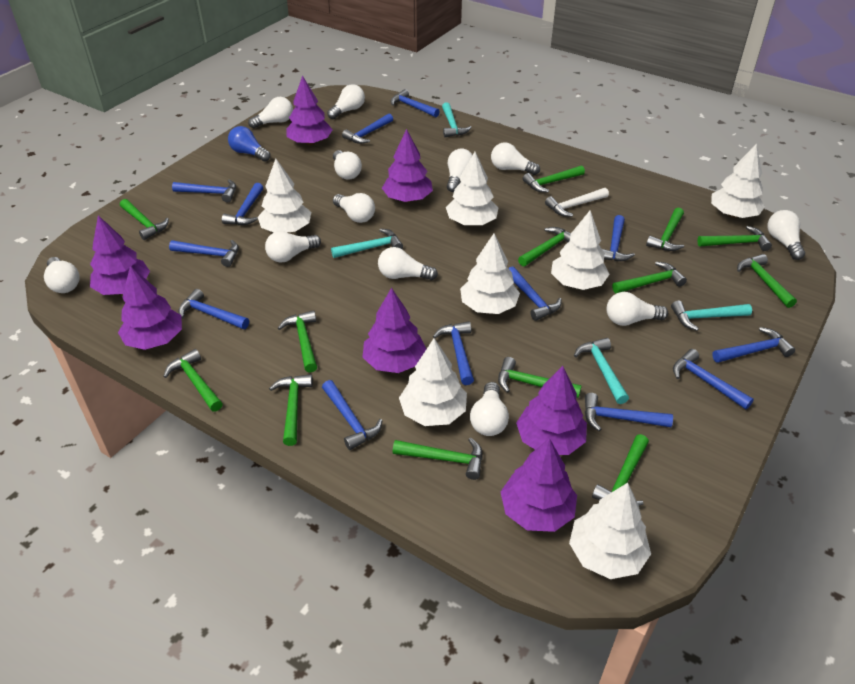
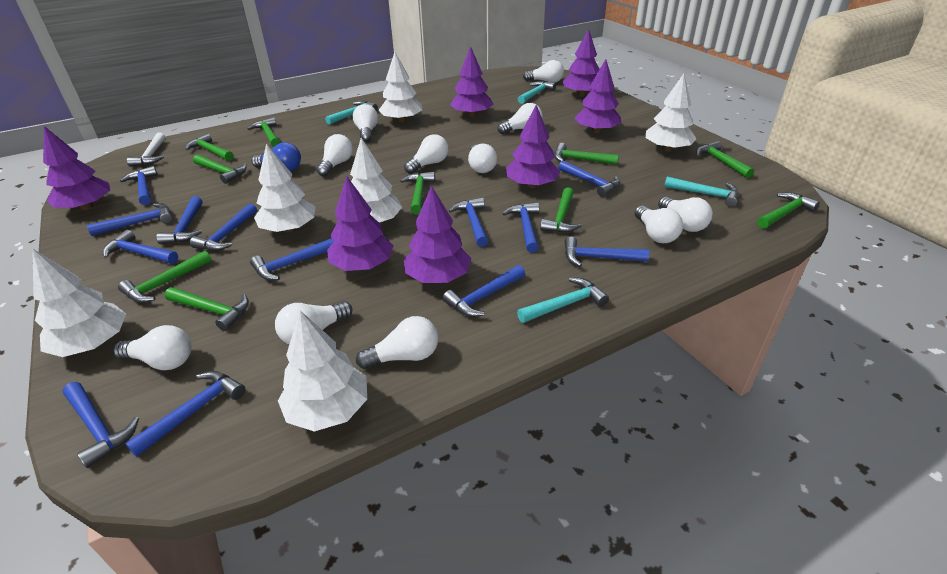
green hammer: 13 -> 10
white light bulb: 12 -> 11
white tree: 7 -> 6

